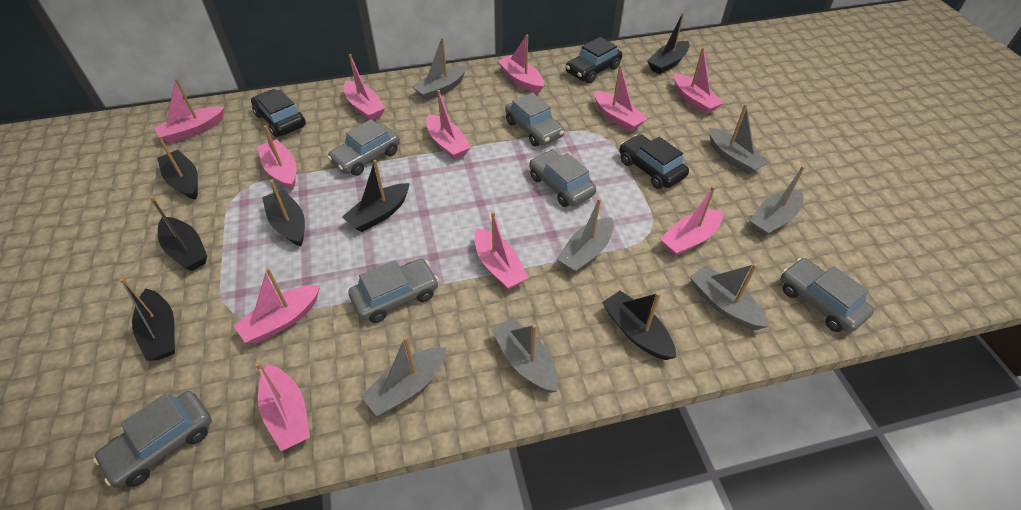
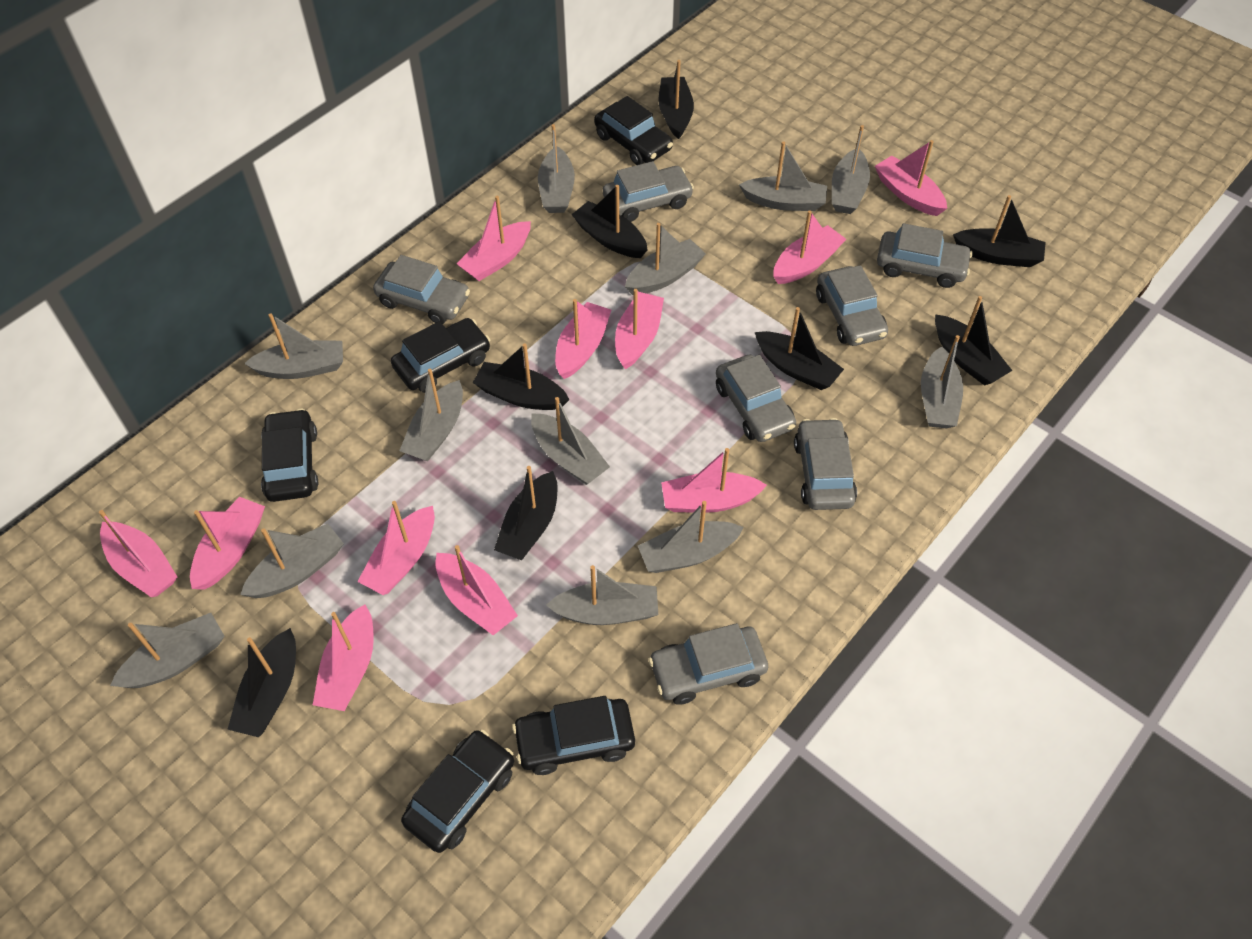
black boat: 7 -> 8
black car: 3 -> 5
grey boat: 7 -> 12
grey car: 6 -> 7

